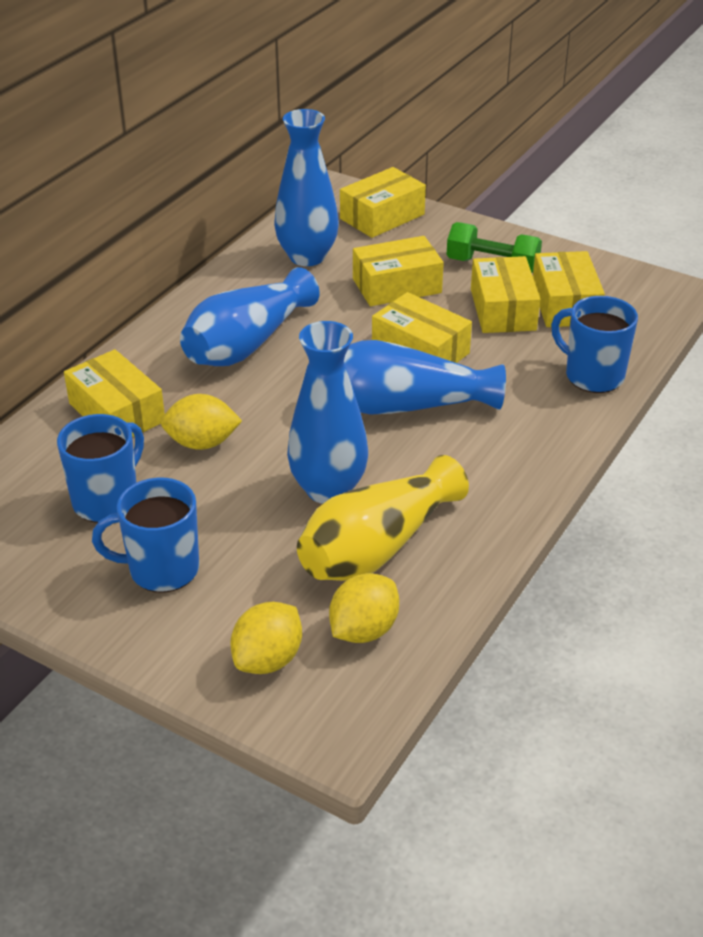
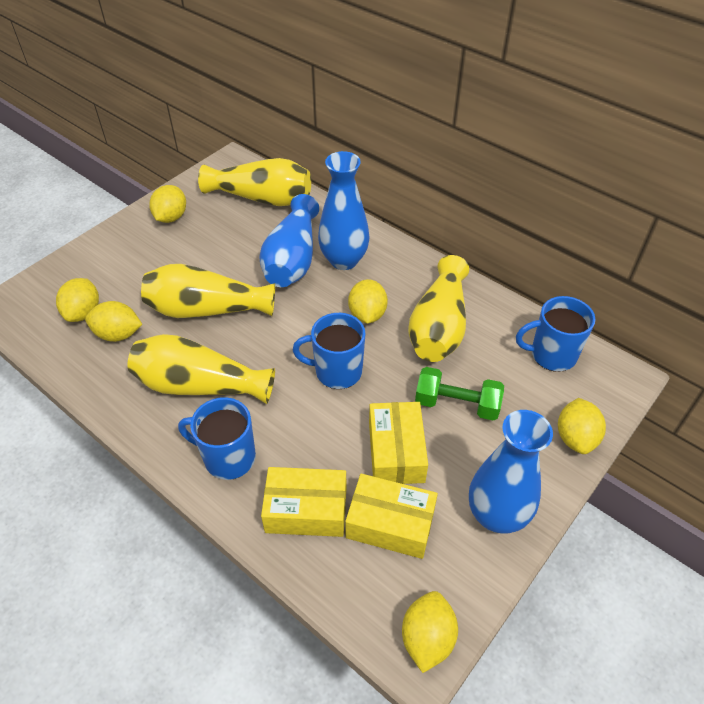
blue vase: 4 -> 3
yellow box: 6 -> 3
yellow lemon: 3 -> 6
yellow vase: 1 -> 4

